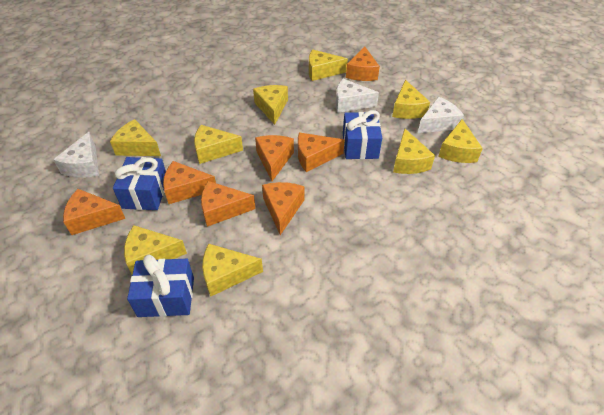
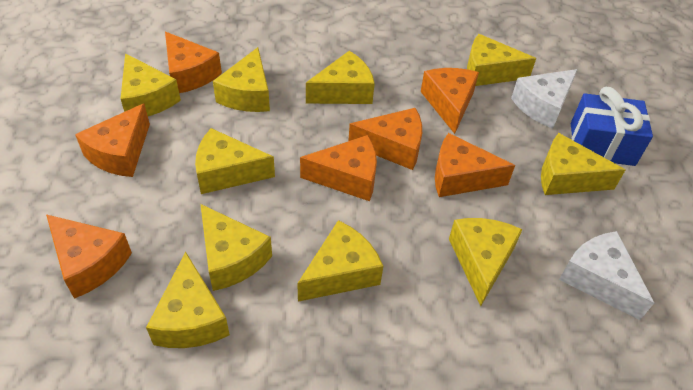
blue gift: 3 -> 1
white cheese: 3 -> 2
yellow cheese: 9 -> 10

